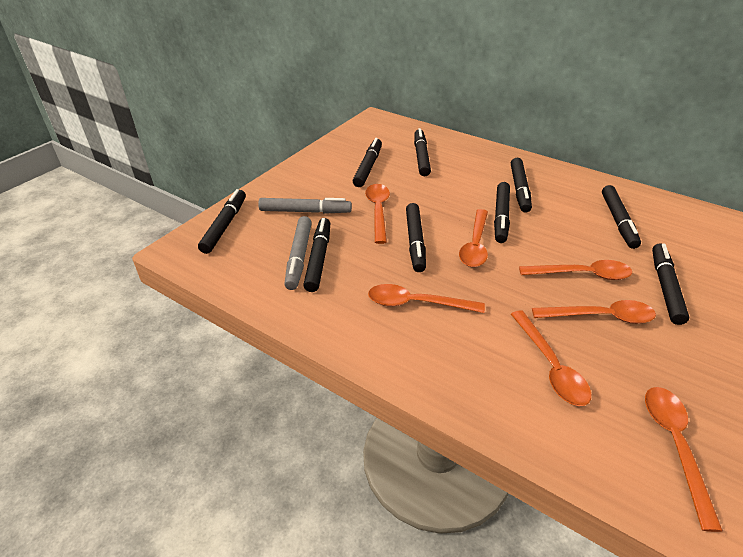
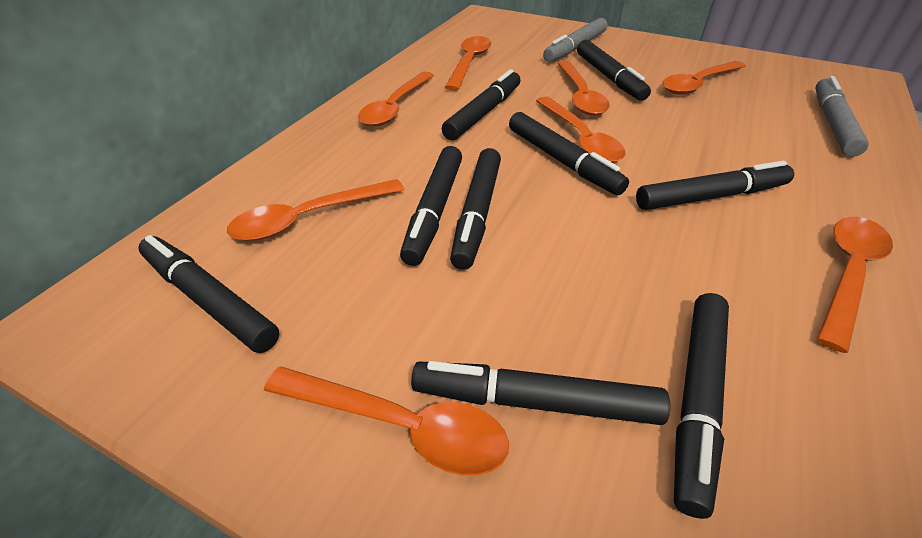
orange spoon: 7 -> 8

